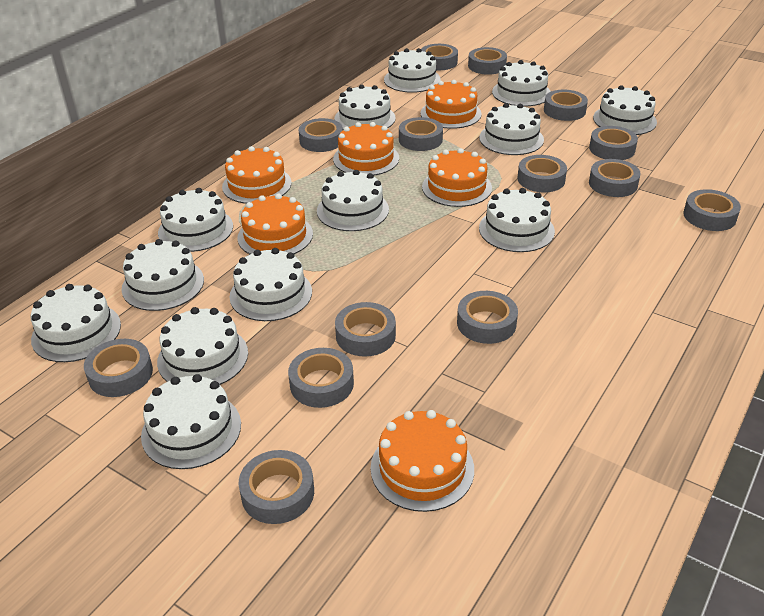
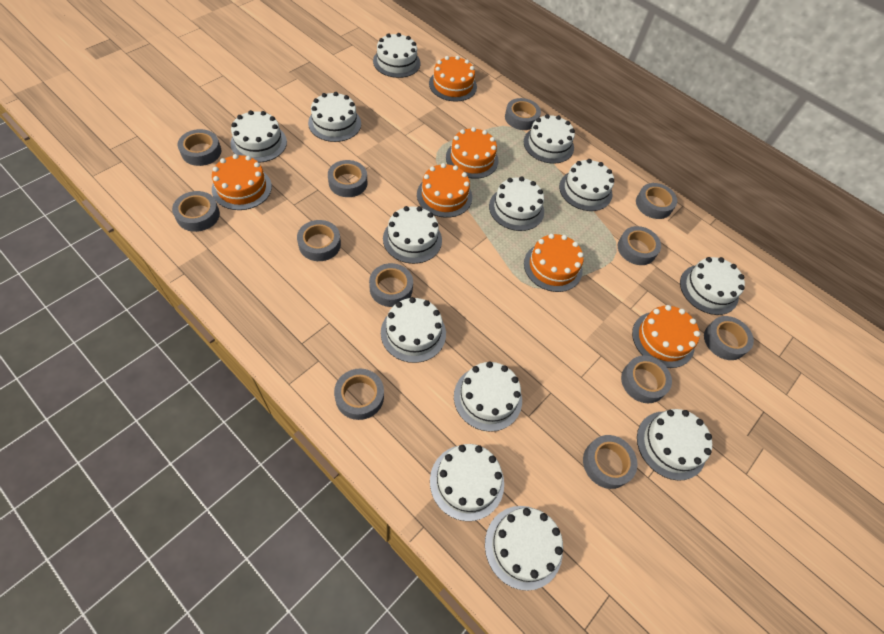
grey tape: 14 -> 12

